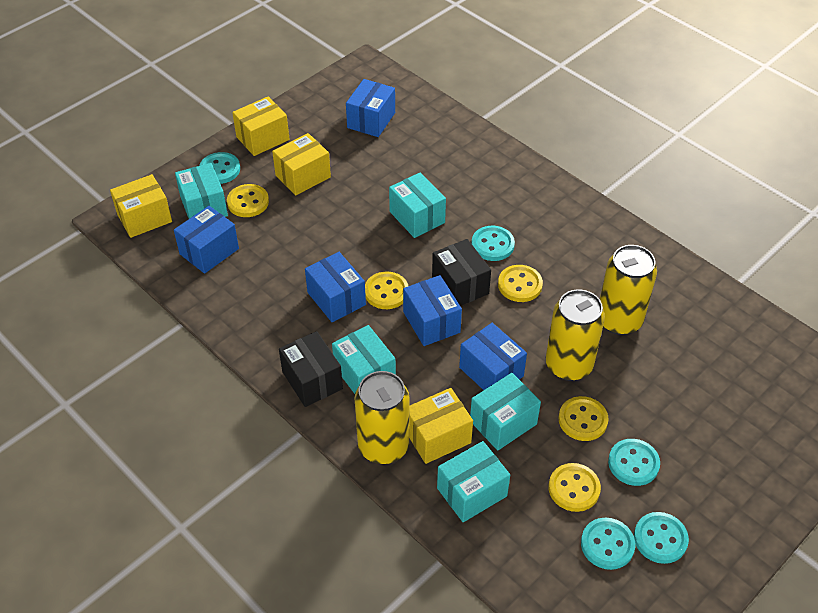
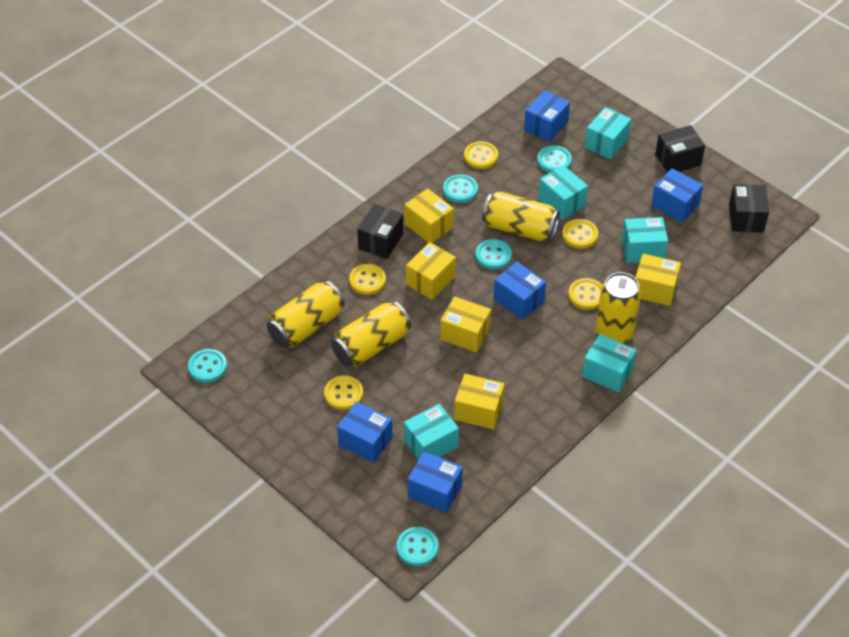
black box: 2 -> 3
yellow box: 4 -> 5
yellow can: 3 -> 4

